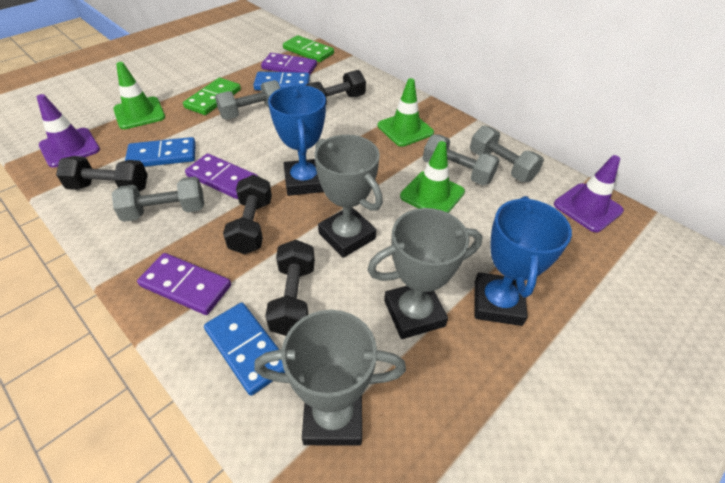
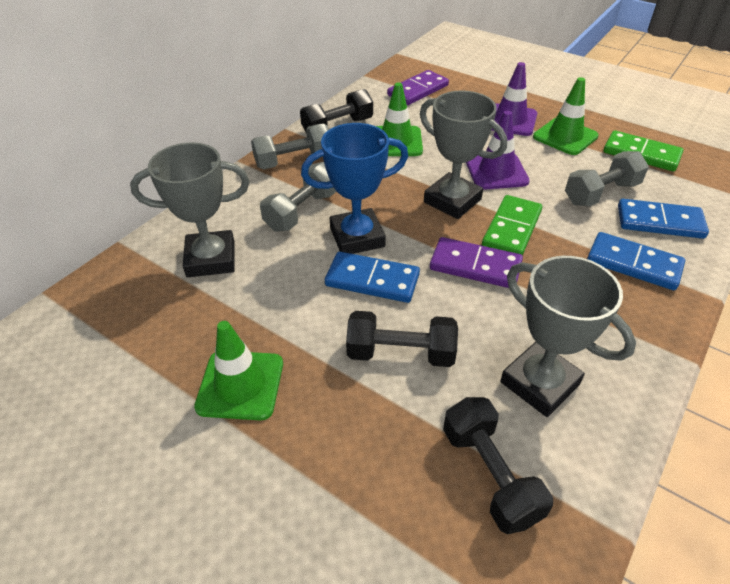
black dumbbell: 4 -> 3
blue trophy: 2 -> 1
grey dumbbell: 4 -> 3
purple domino: 3 -> 2

